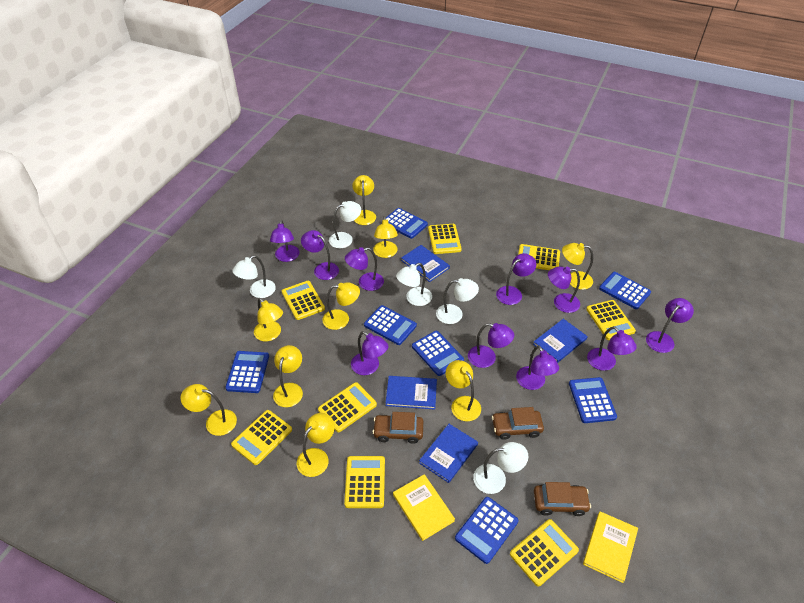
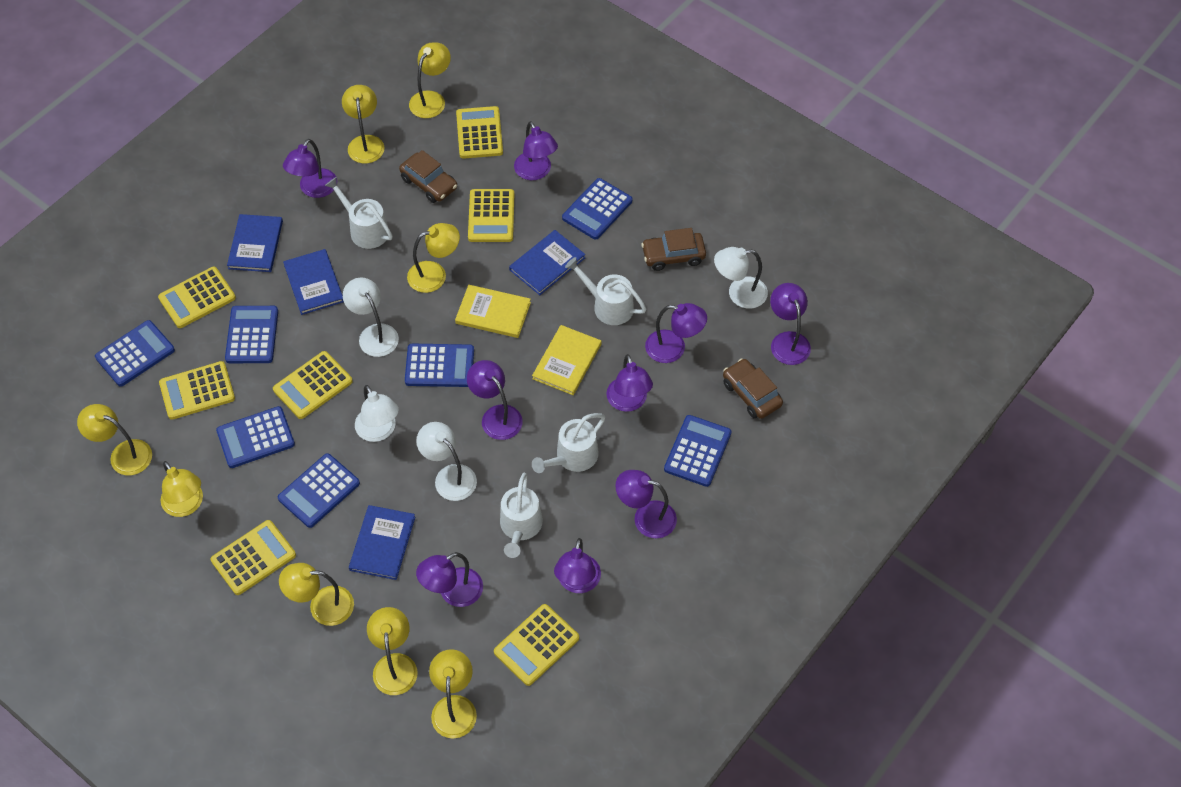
purple lamp: 10 -> 9
white lamp: 5 -> 4
white watering can: 0 -> 4
yellow calculator: 8 -> 7
yellow lamp: 9 -> 8

